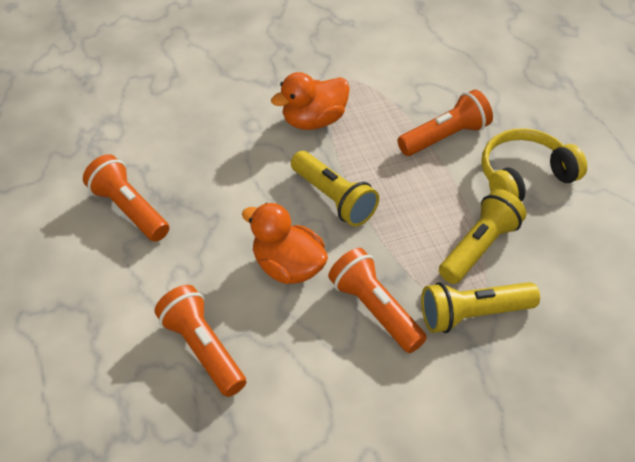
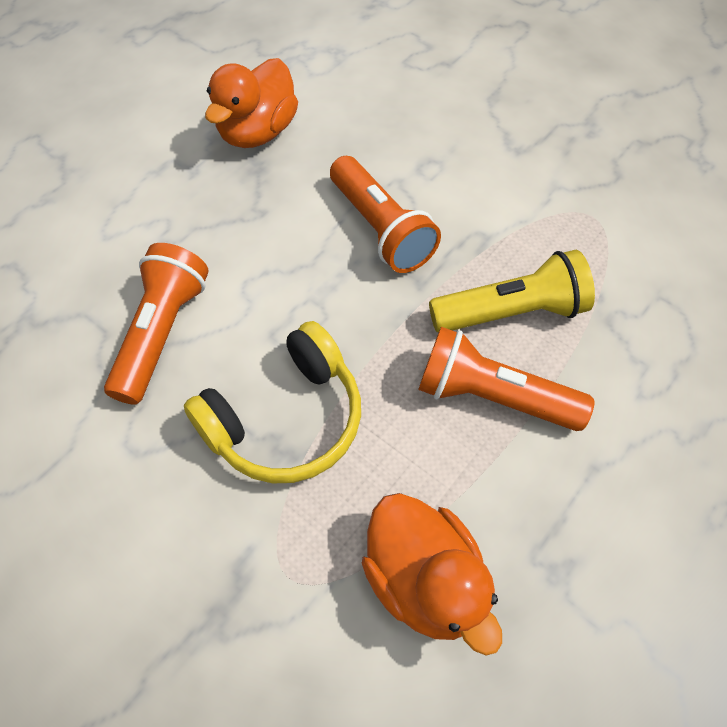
orange flashlight: 4 -> 3
yellow flashlight: 3 -> 1

